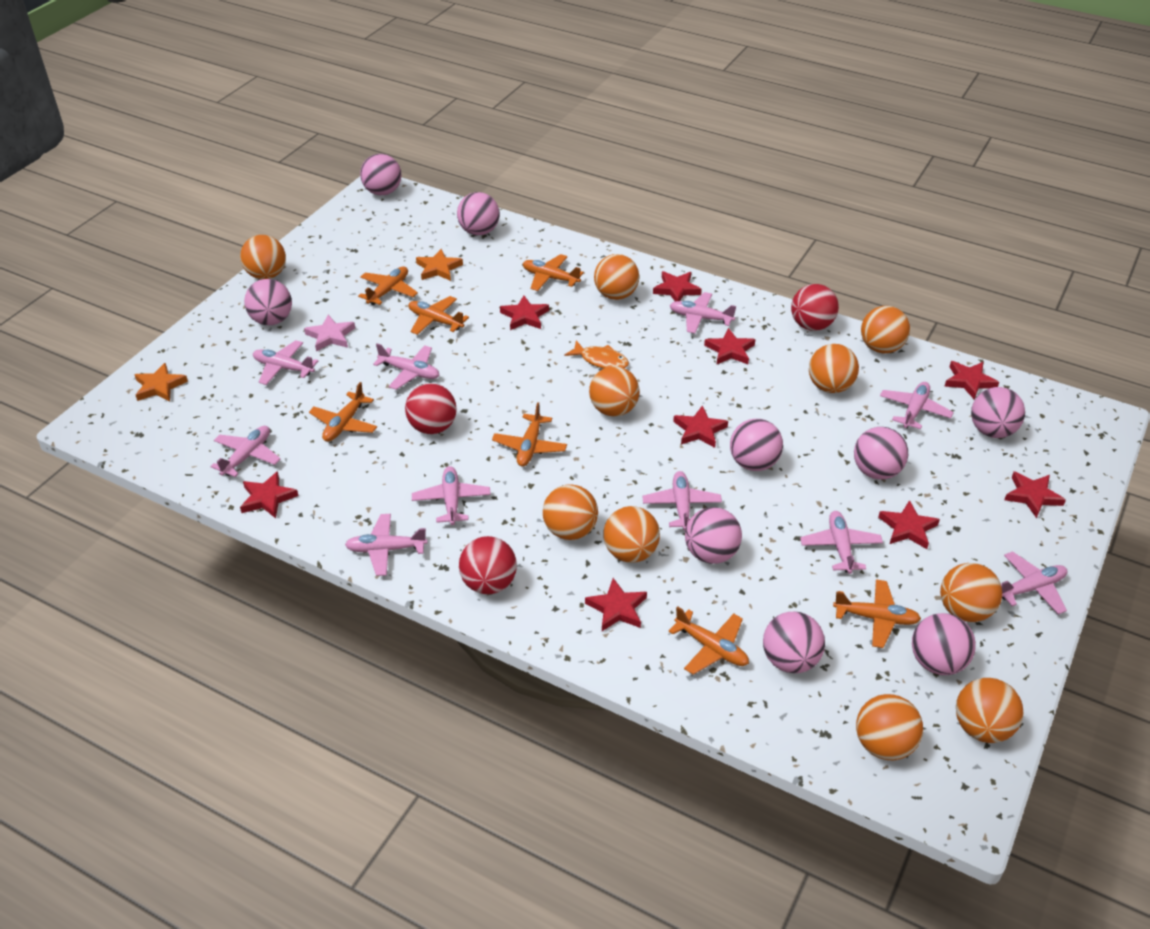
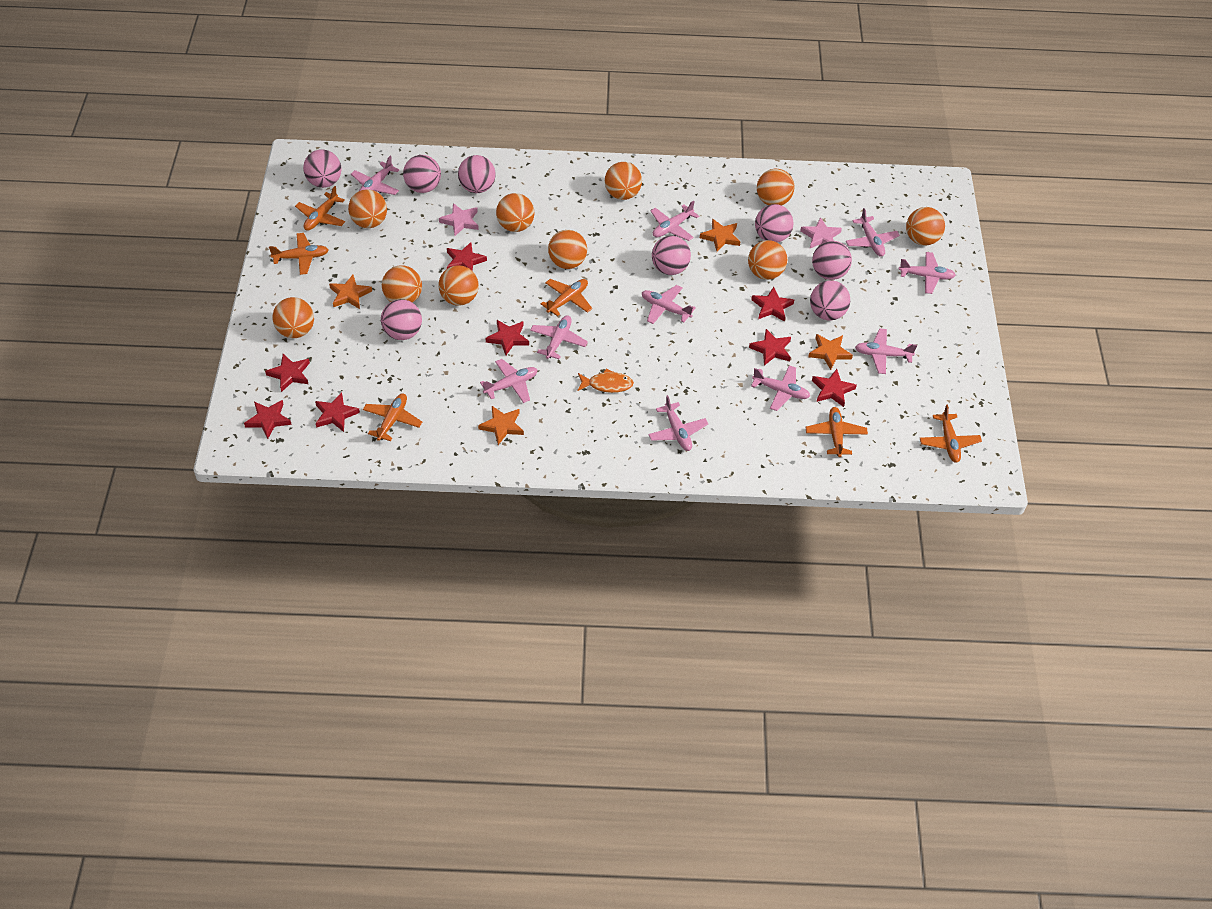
orange plane: 7 -> 6
orange star: 2 -> 4
pink ball: 9 -> 8
pink star: 1 -> 2
red ball: 3 -> 0
red star: 9 -> 8

